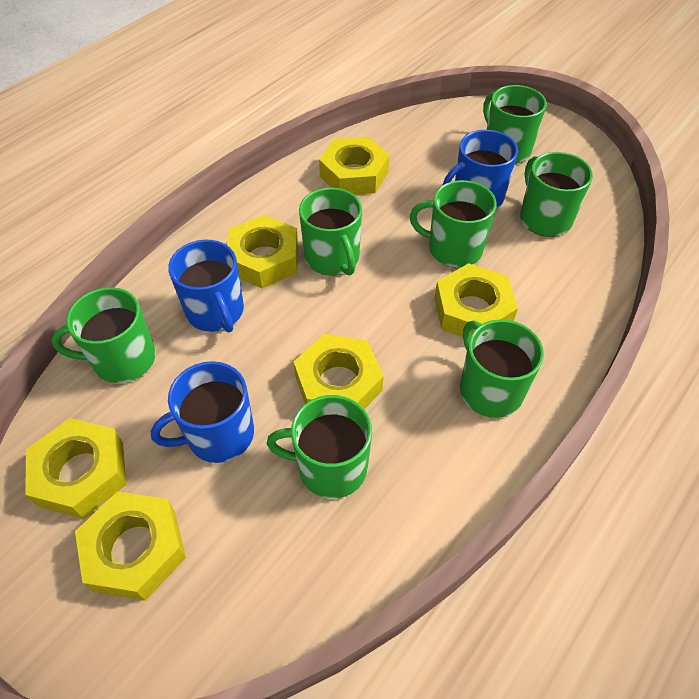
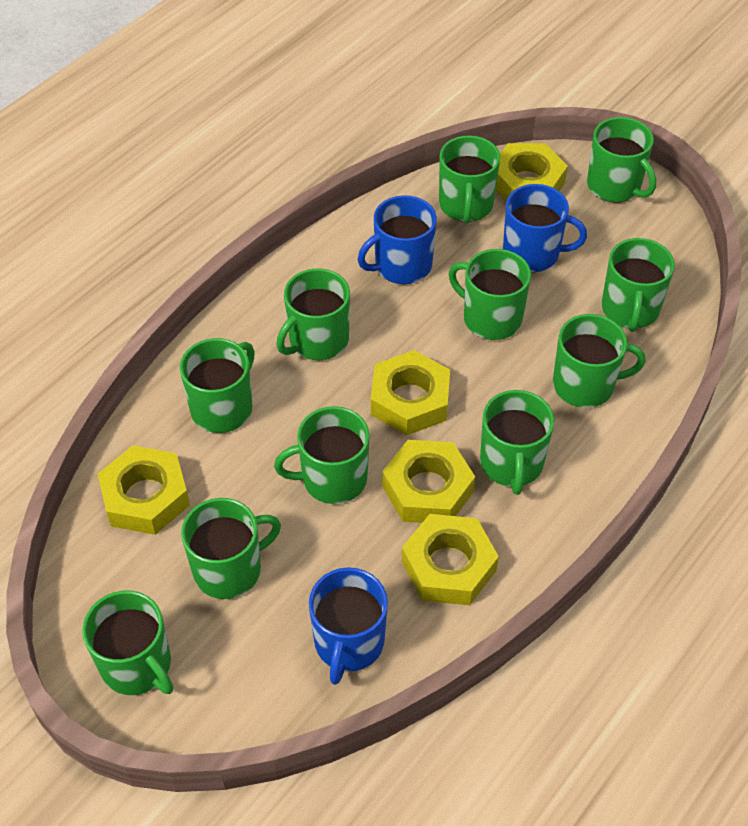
green mug: 7 -> 11
yellow nut: 6 -> 5

